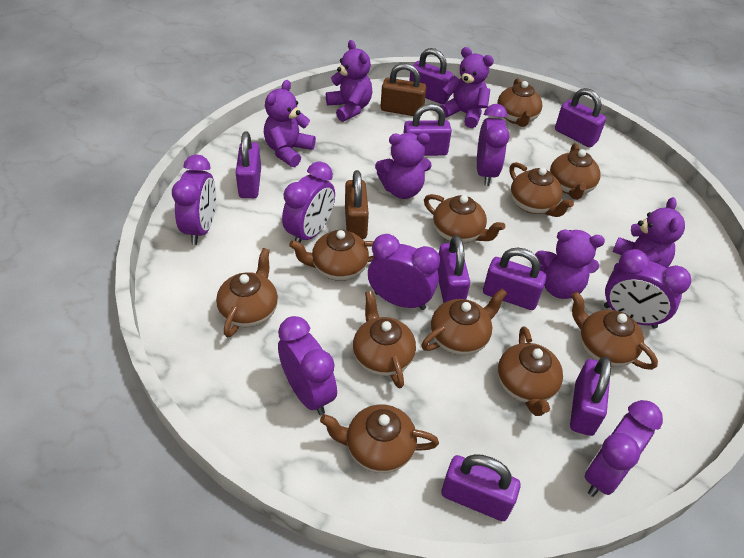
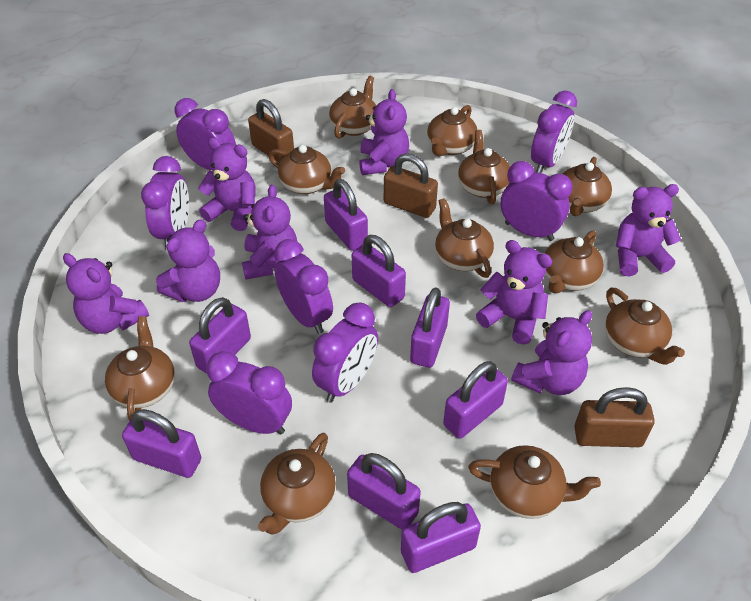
brown padlock: 2 -> 3
purple teddy bear: 6 -> 8

